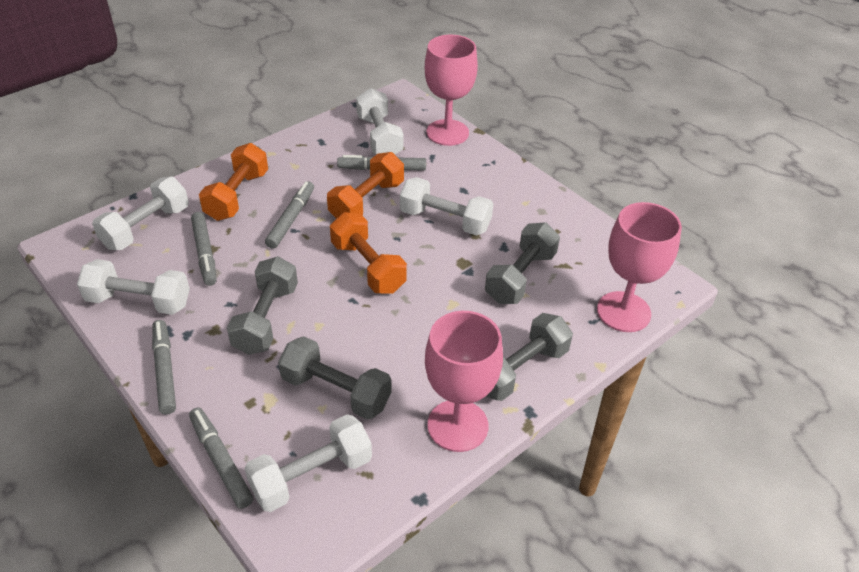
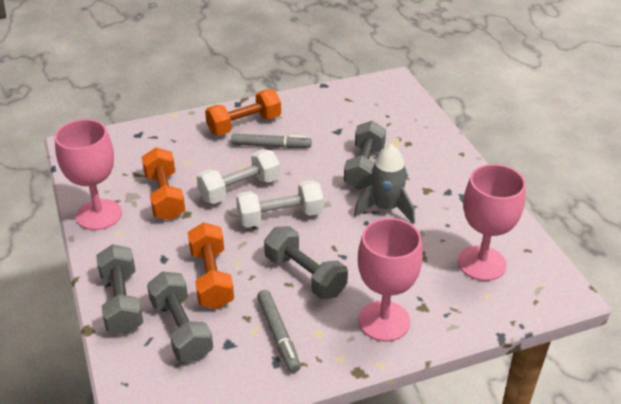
grey marker: 5 -> 2
grey rocket: 0 -> 1
white dumbbell: 5 -> 2

